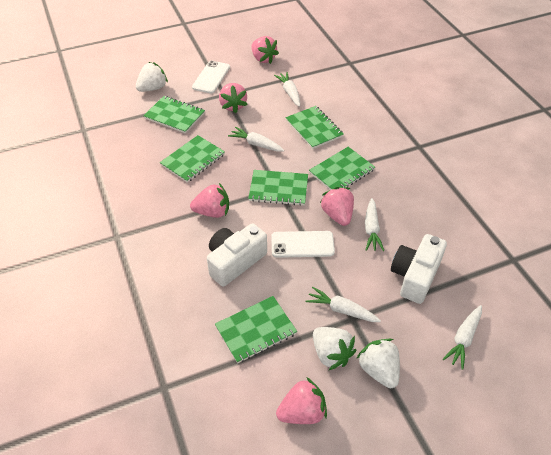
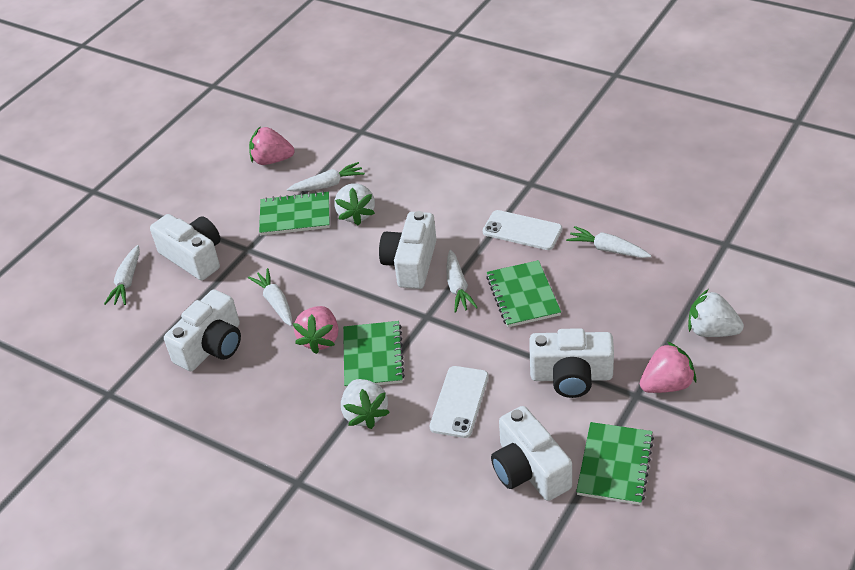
green notebook: 6 -> 4
pink strawberry: 5 -> 3
white camera: 2 -> 5

